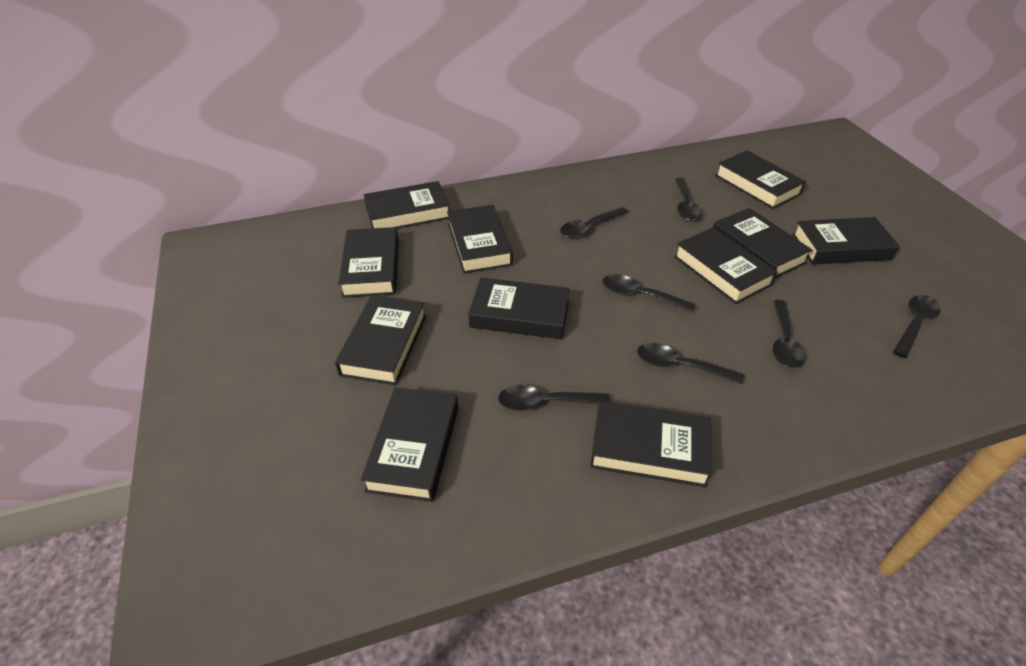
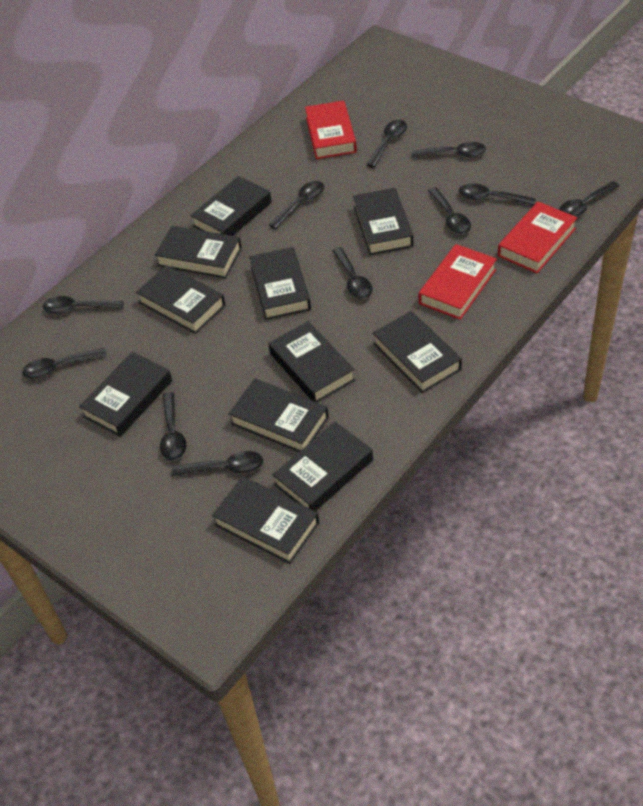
black spoon: 7 -> 11
red book: 0 -> 3

